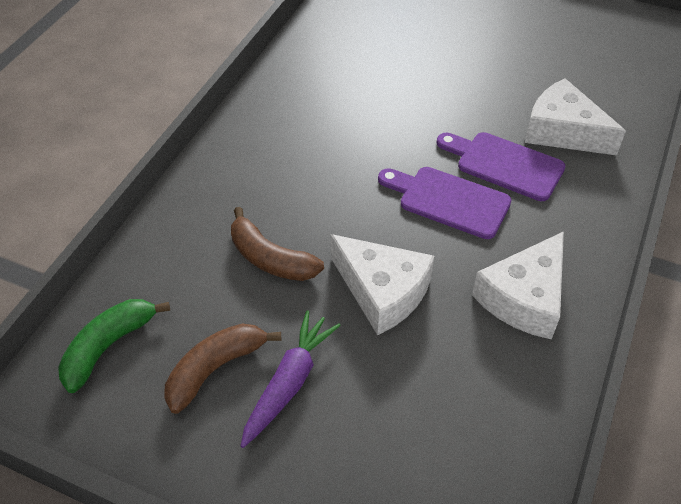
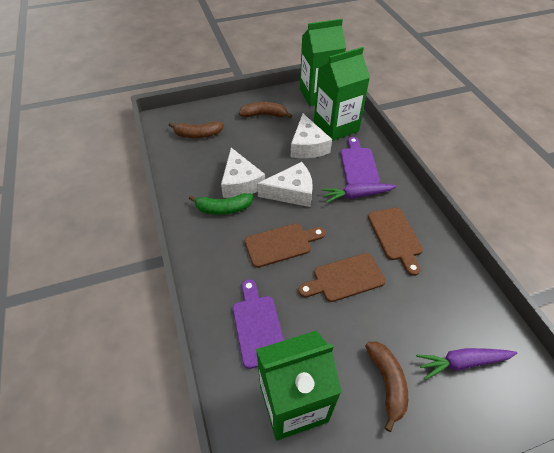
brown banana: 2 -> 3
brown cutting board: 0 -> 3
green carton: 0 -> 3
purple carrot: 1 -> 2

